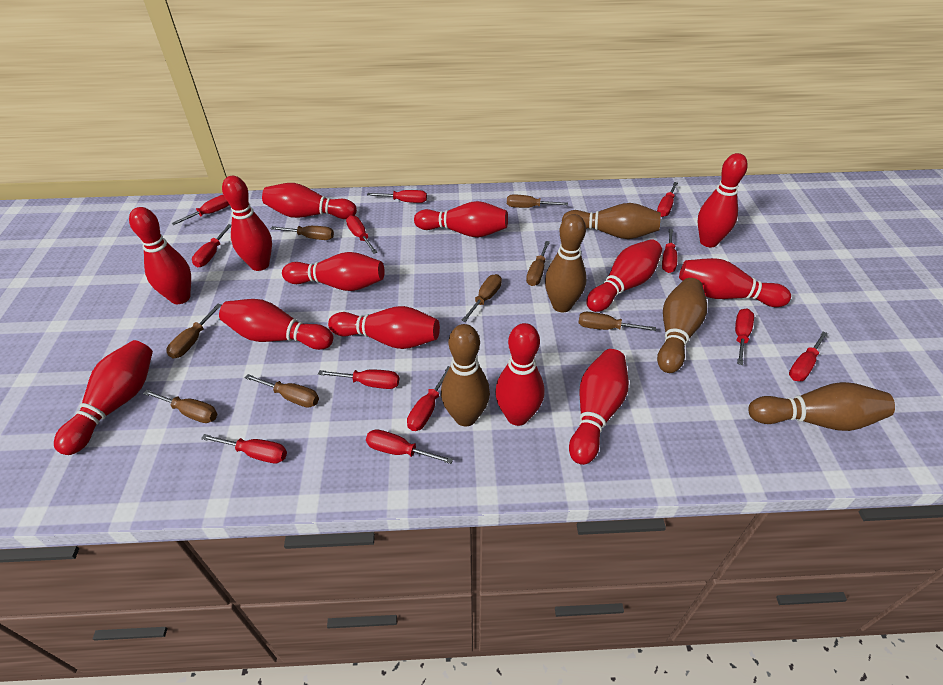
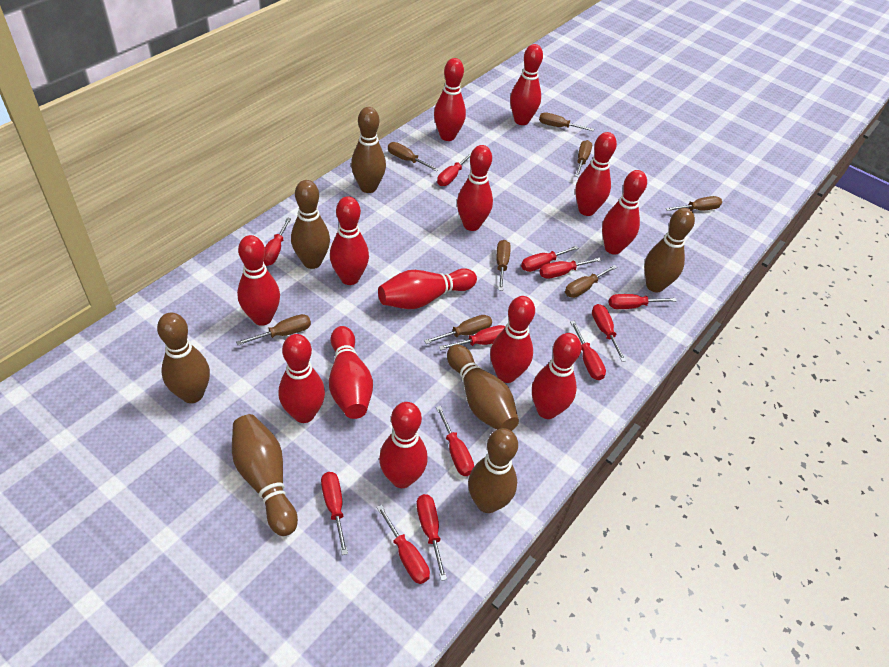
brown bowling pin: 5 -> 7

